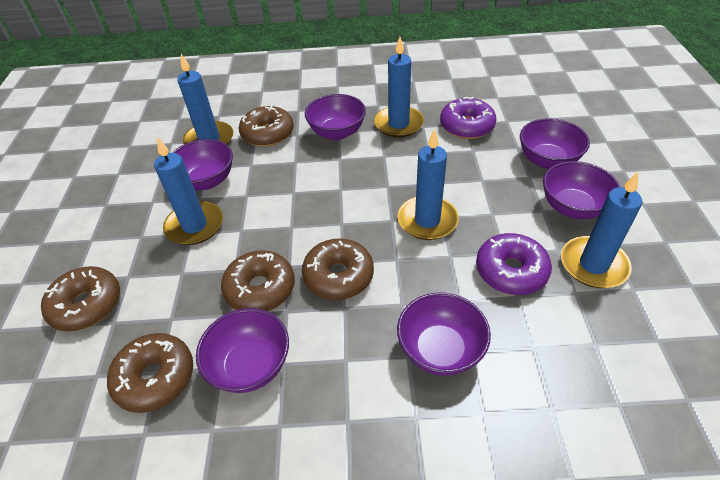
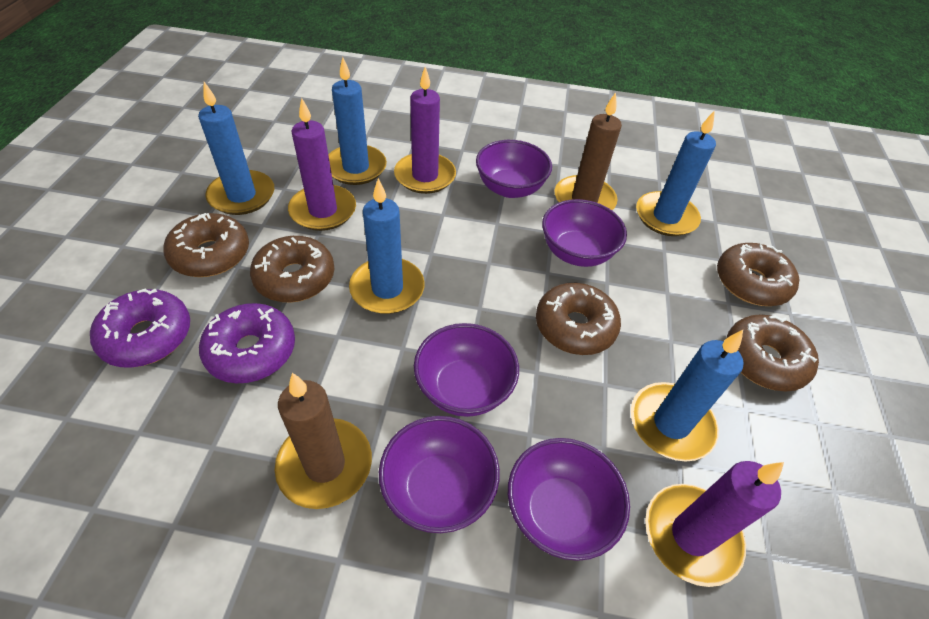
brown candle: 0 -> 2
purple bowl: 6 -> 5
purple candle: 0 -> 3

